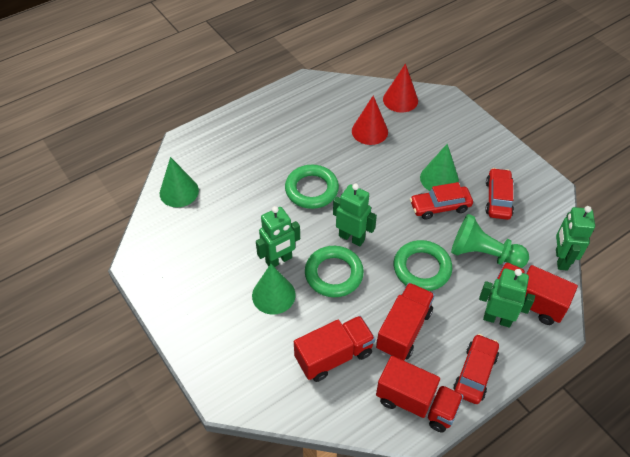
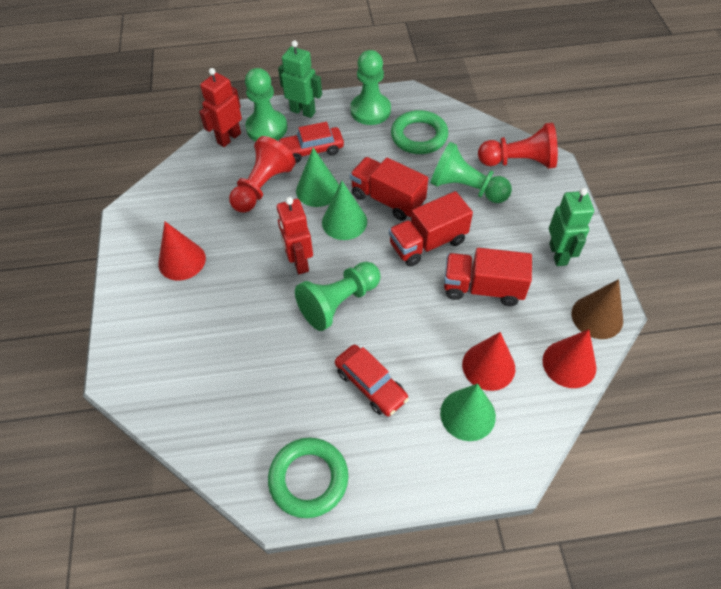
brown cone: 0 -> 1
green pawn: 1 -> 4
green ring: 3 -> 2
green robot: 4 -> 2
red car: 3 -> 2
red cone: 2 -> 3
red pawn: 0 -> 2
red robot: 0 -> 2
red truck: 4 -> 3

